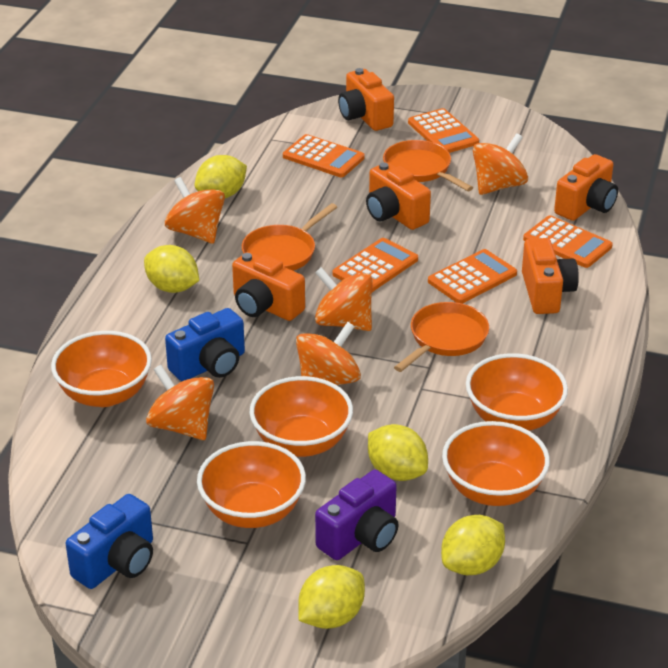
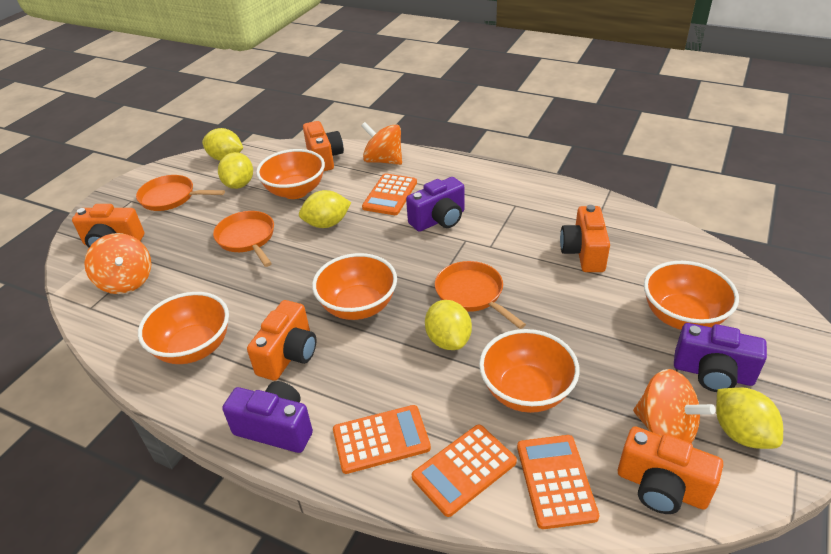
blue camera: 2 -> 0
orange calculator: 5 -> 4
orange spinning top: 5 -> 3
purple camera: 1 -> 3

